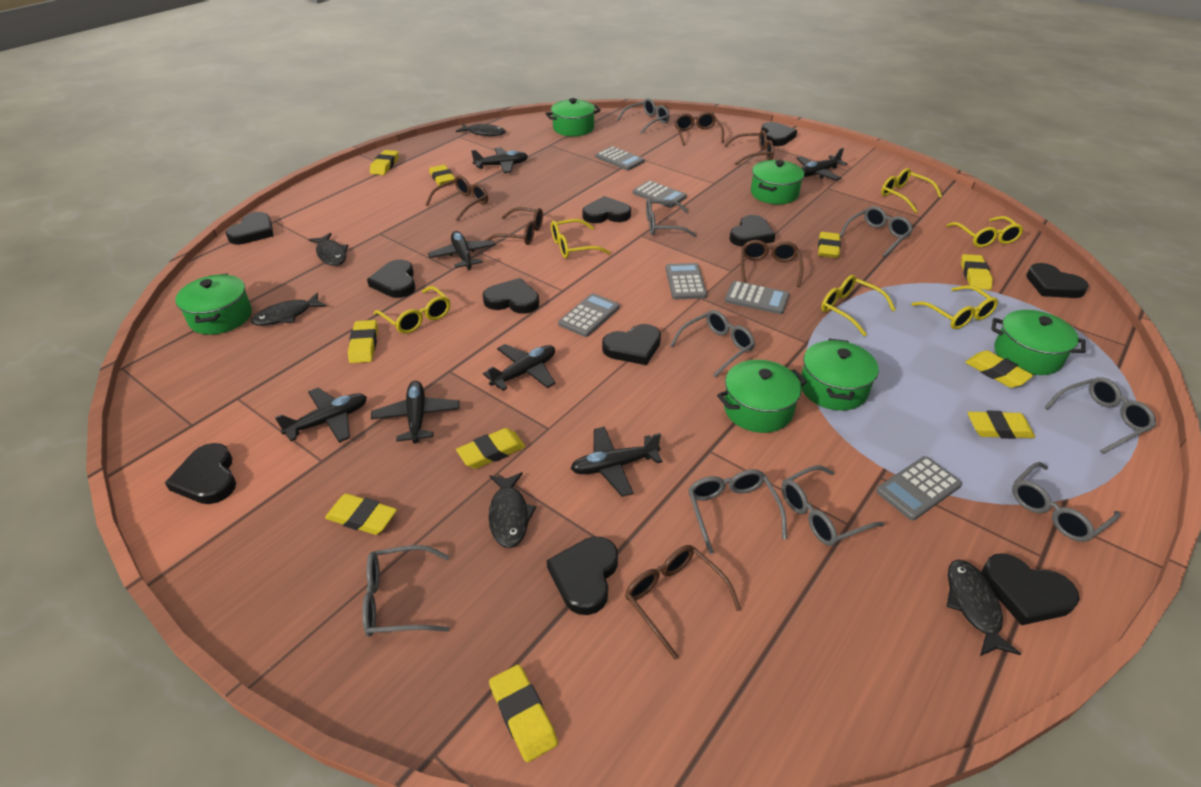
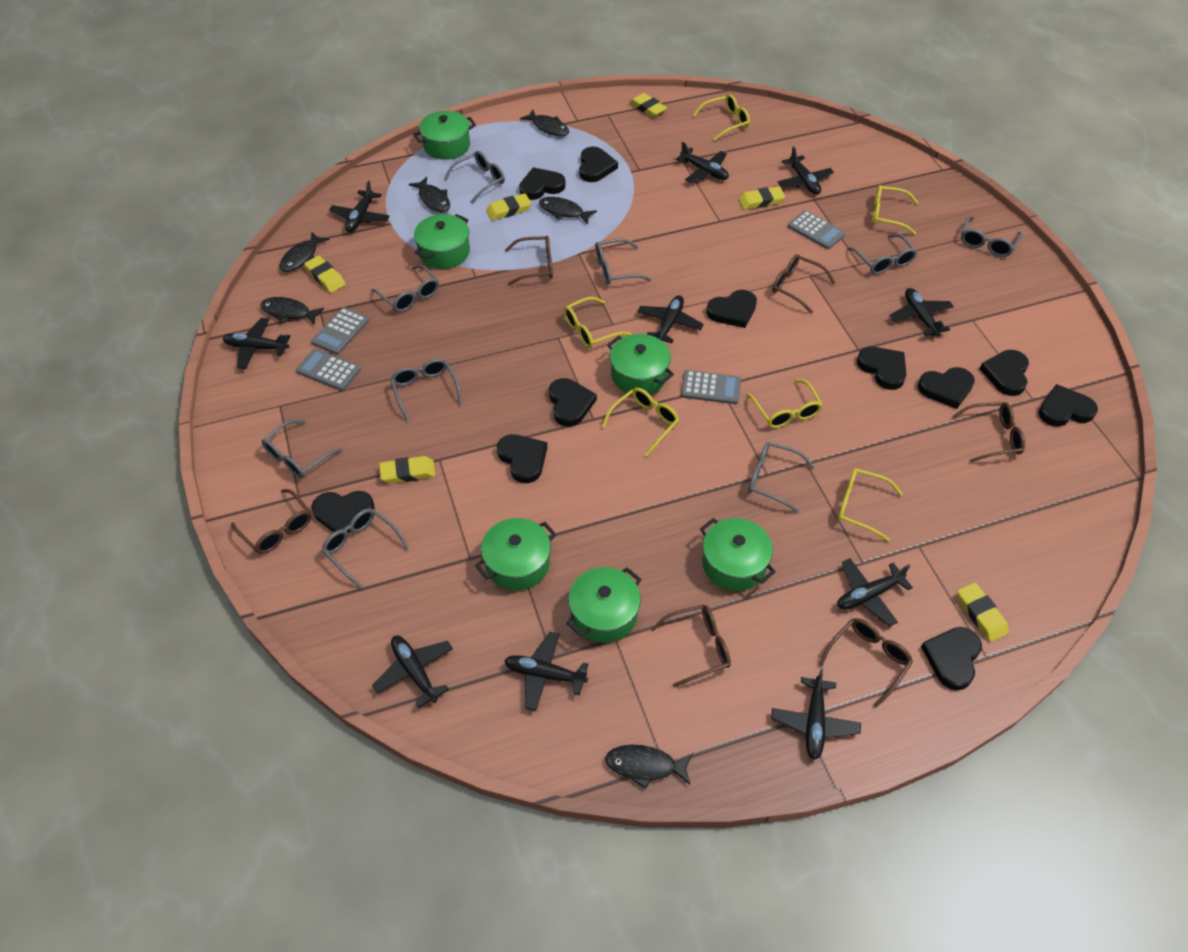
black fish: 5 -> 6
black plane: 7 -> 10
grey calculator: 6 -> 4
yellow eraser: 10 -> 6

